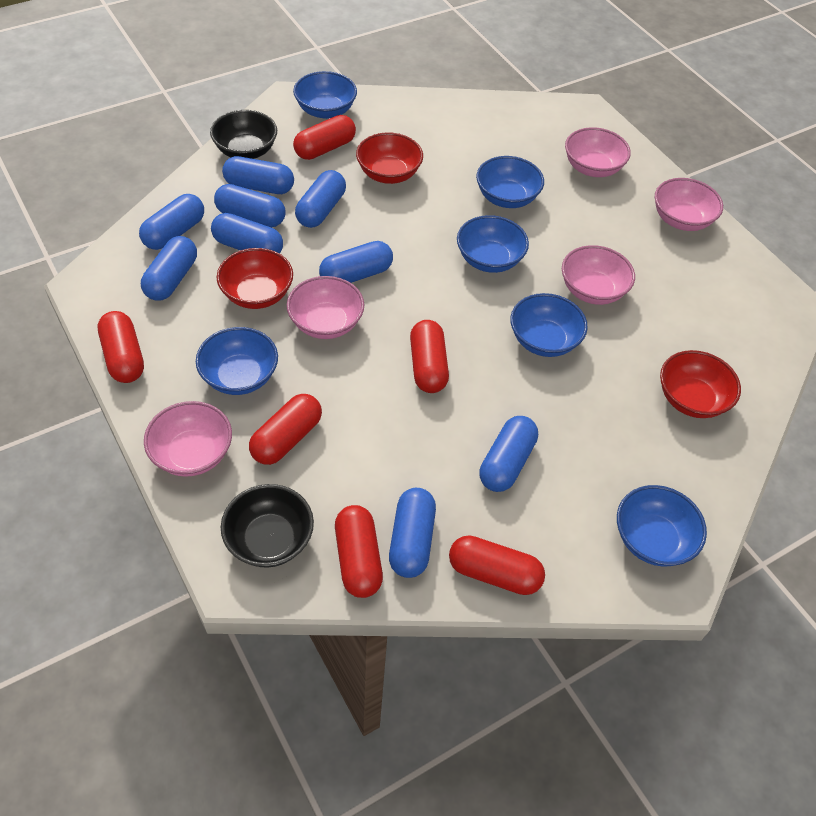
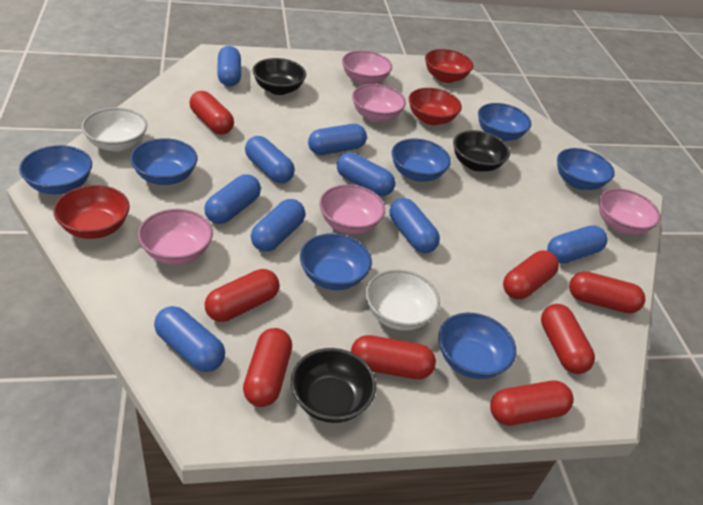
black bowl: 2 -> 3
blue bowl: 6 -> 7
red capsule: 6 -> 8
white bowl: 0 -> 2

